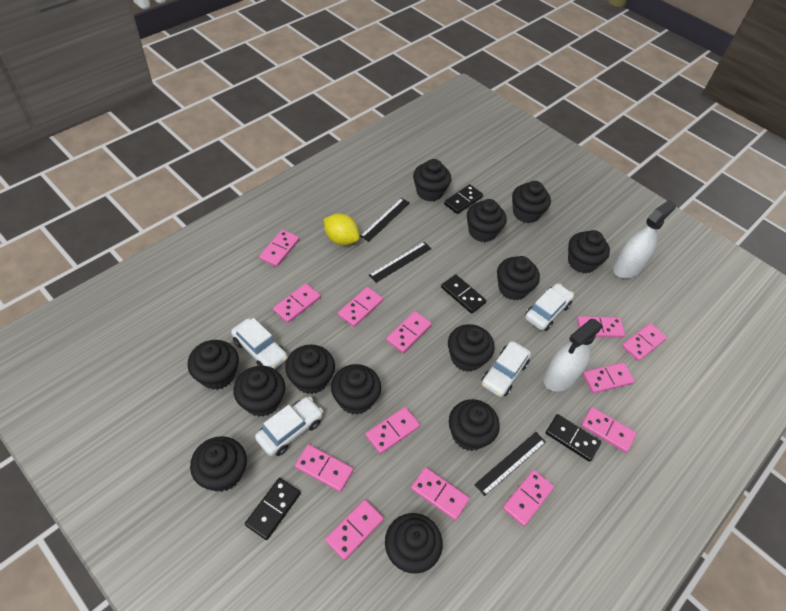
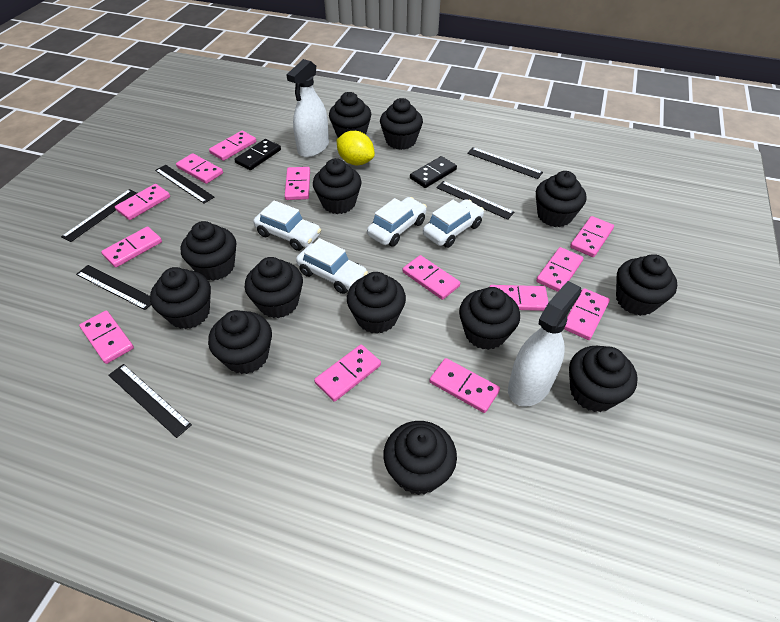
black domino: 4 -> 2
black ruler: 3 -> 6

